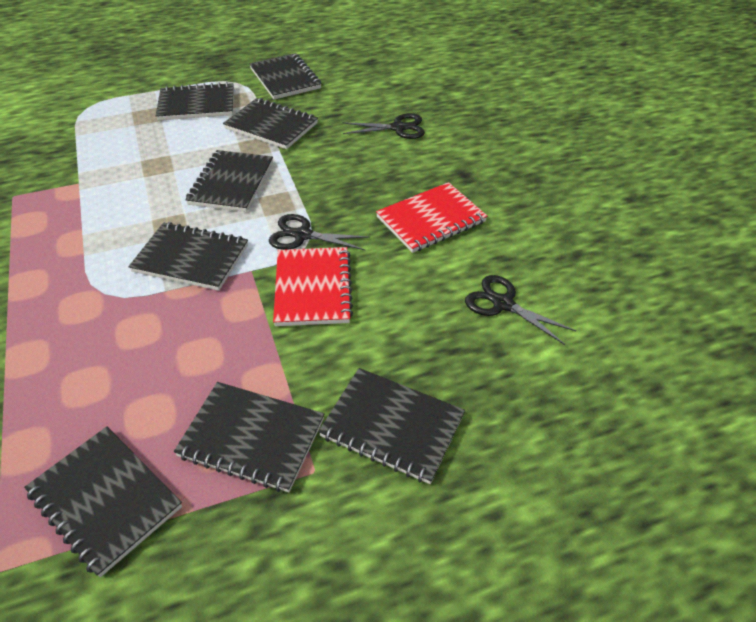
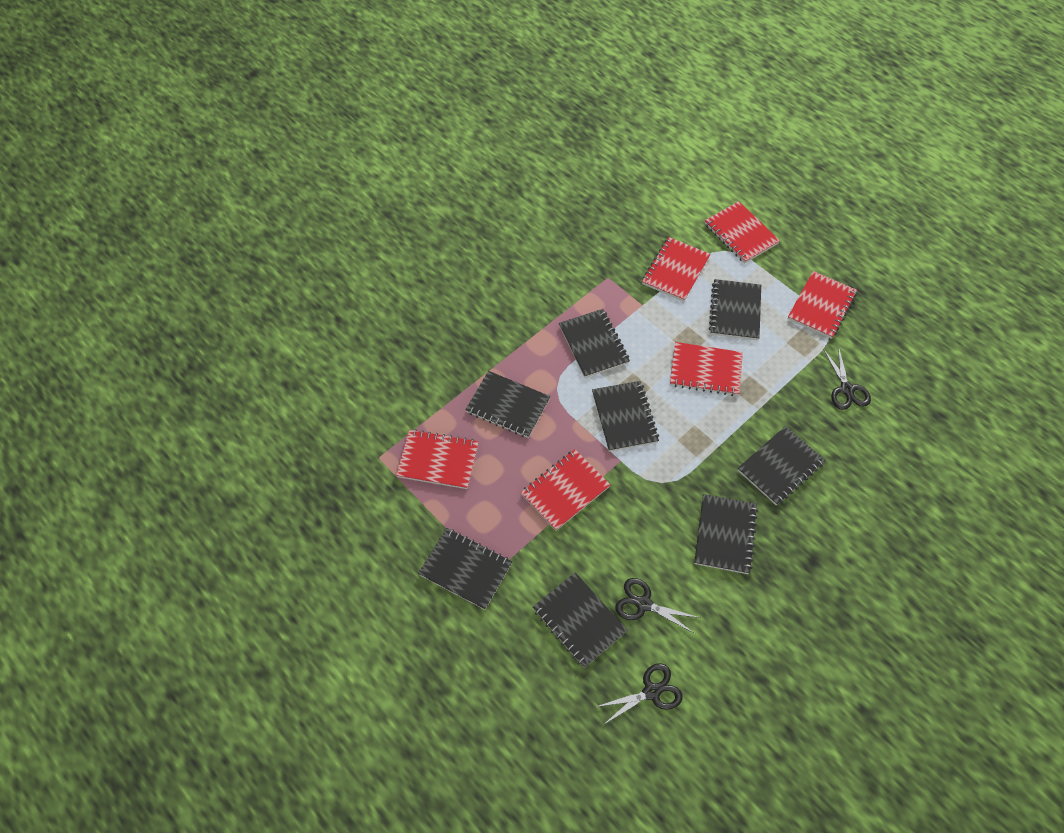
red notebook: 2 -> 6

